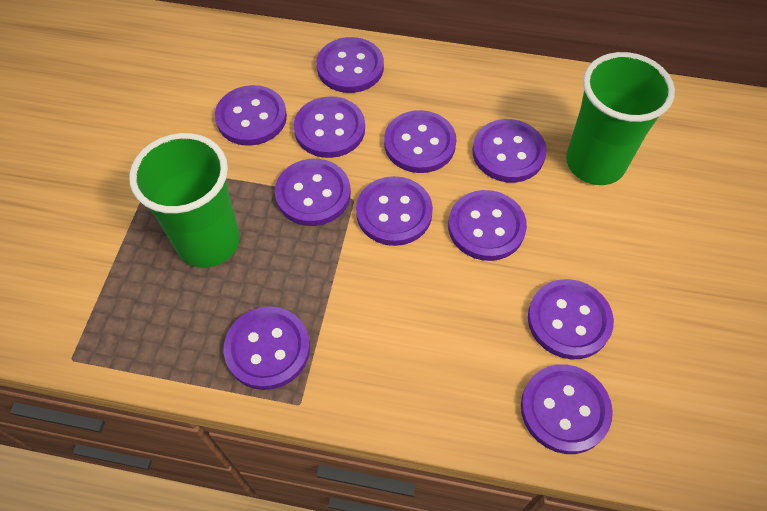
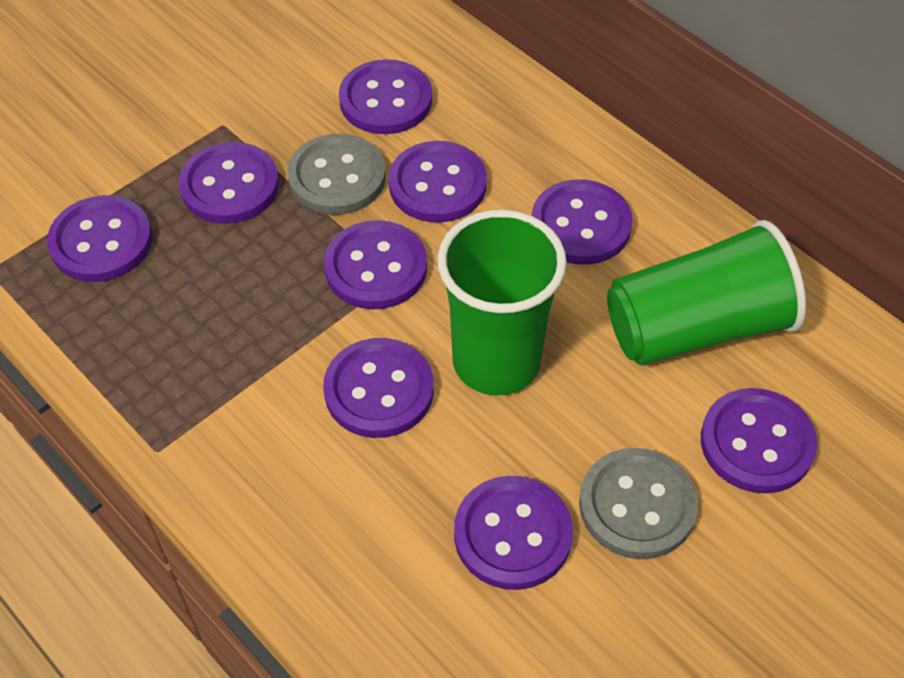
grey button: 0 -> 2
purple button: 11 -> 9

